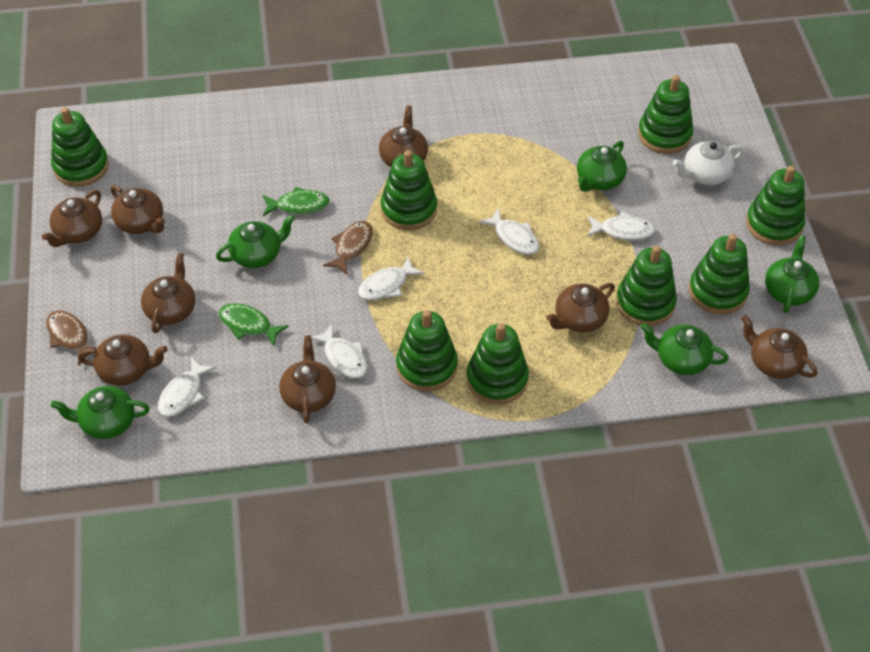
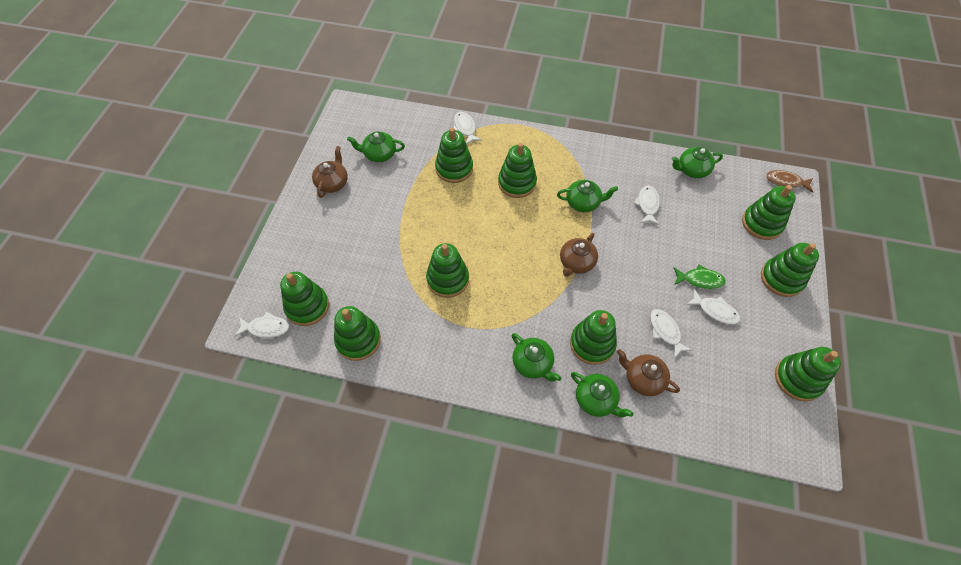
brown fish: 2 -> 1
brown teapot: 8 -> 3
green fish: 2 -> 1
green stacking toy: 8 -> 9
white teapot: 1 -> 0

